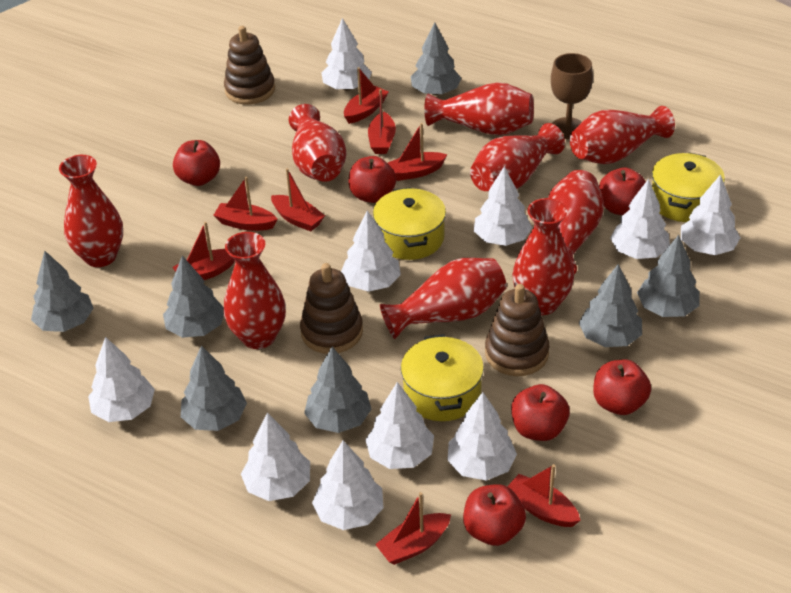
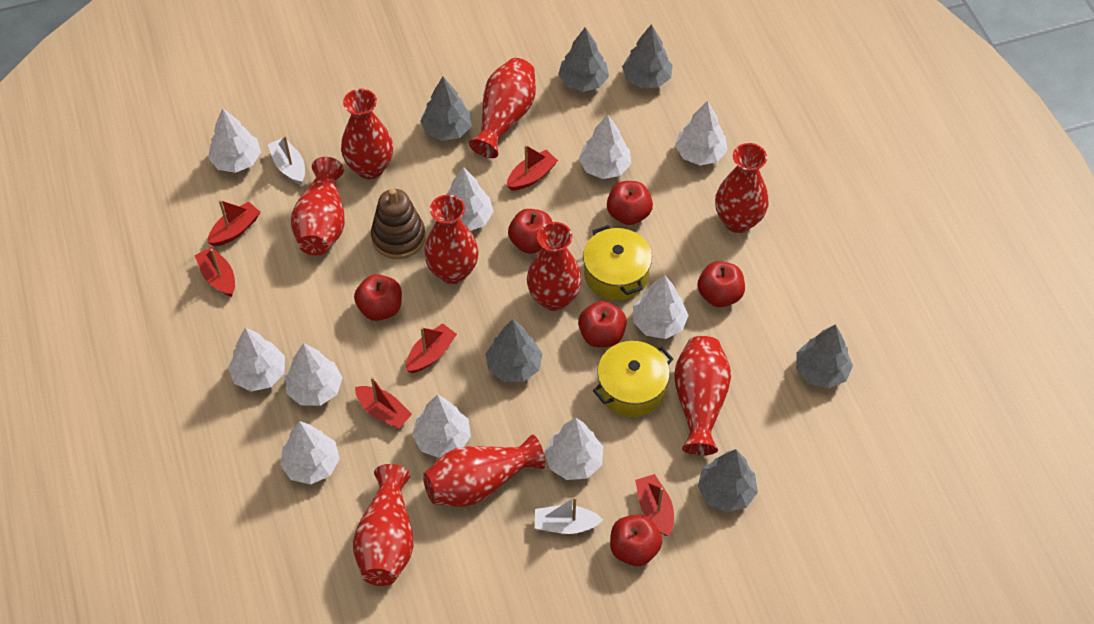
brown goblet: 1 -> 0
brown stacking toy: 3 -> 1
grey tree: 7 -> 6
red boat: 8 -> 6
white boat: 0 -> 2
yellow pot: 3 -> 2

